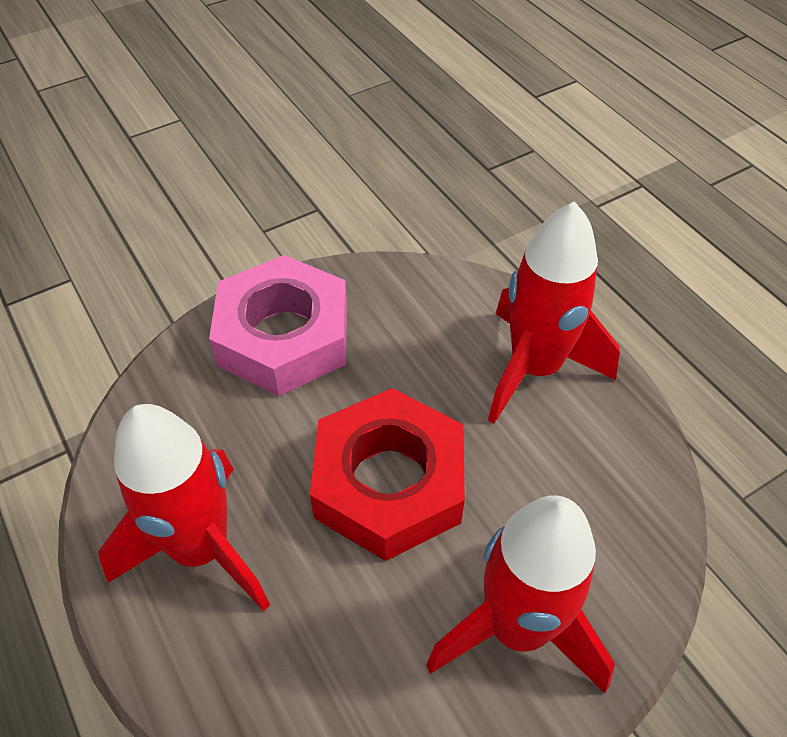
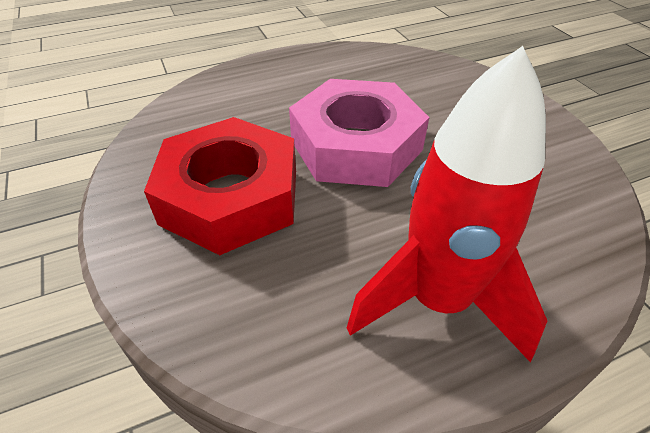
red rocket: 3 -> 1

